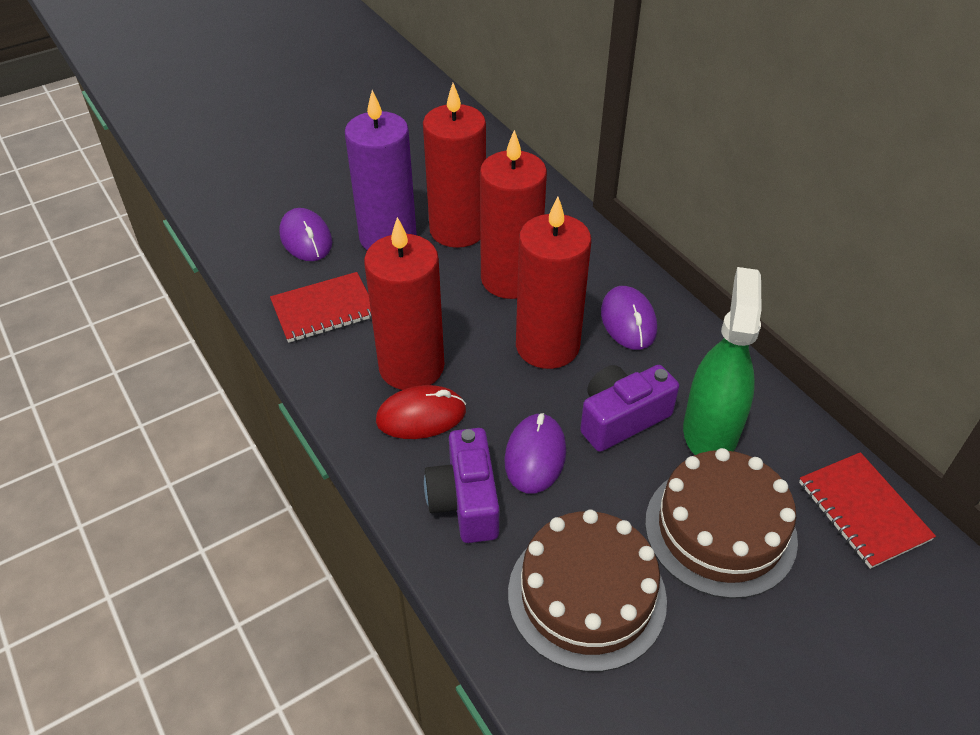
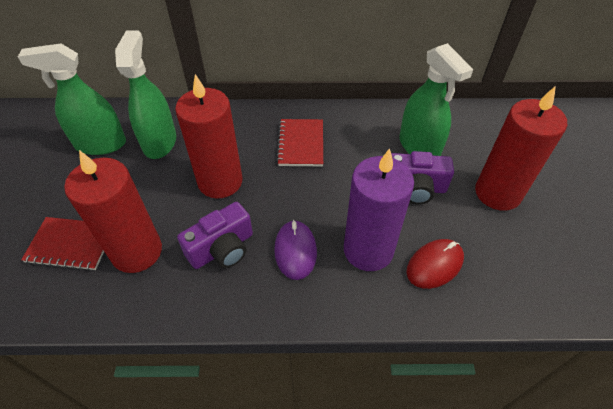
brown cake: 2 -> 0
green spray bottle: 1 -> 3
purple mouse: 3 -> 1
red candle: 4 -> 3

